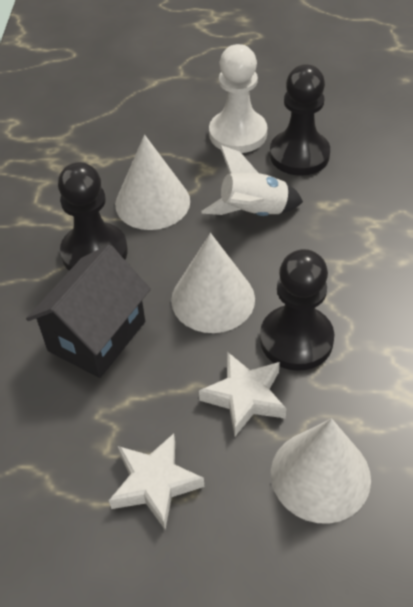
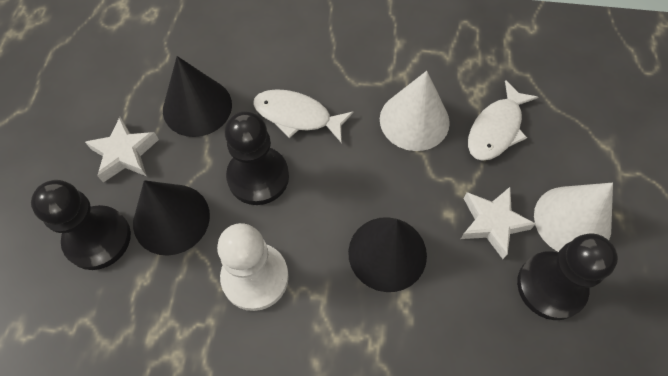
black cone: 0 -> 3
black house: 1 -> 0
white cone: 3 -> 2
white fish: 0 -> 2
white rocket: 1 -> 0

